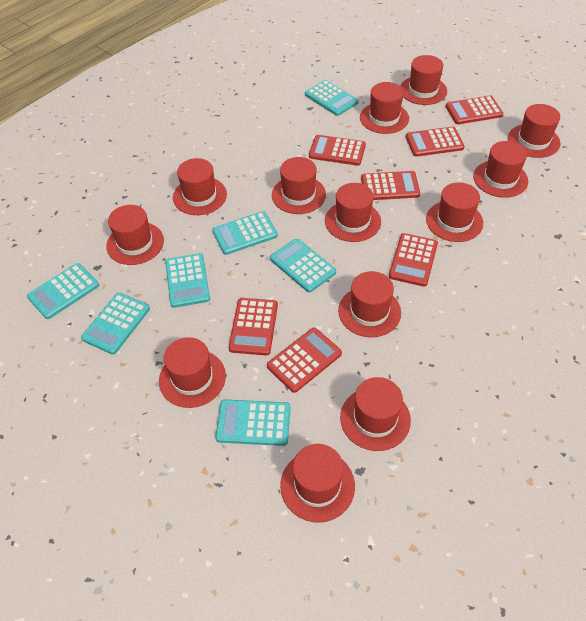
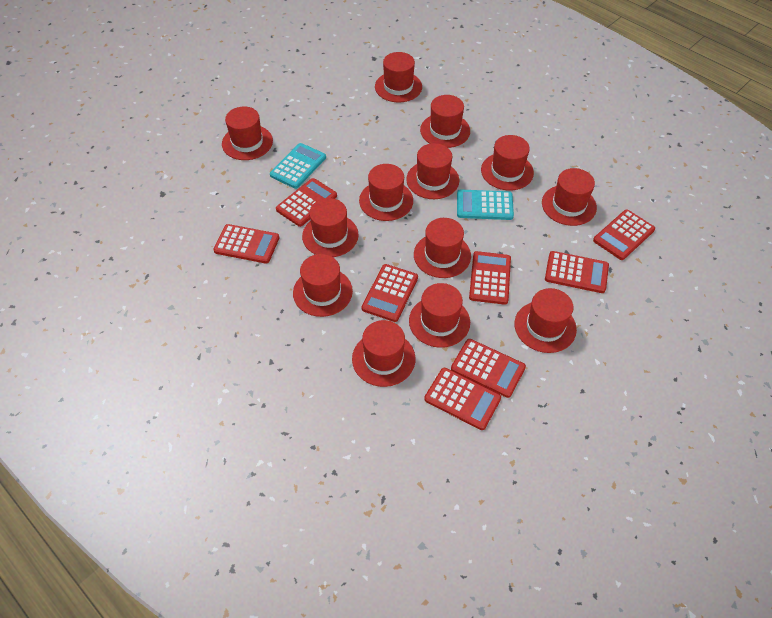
red calculator: 7 -> 8
turquoise calculator: 7 -> 2

